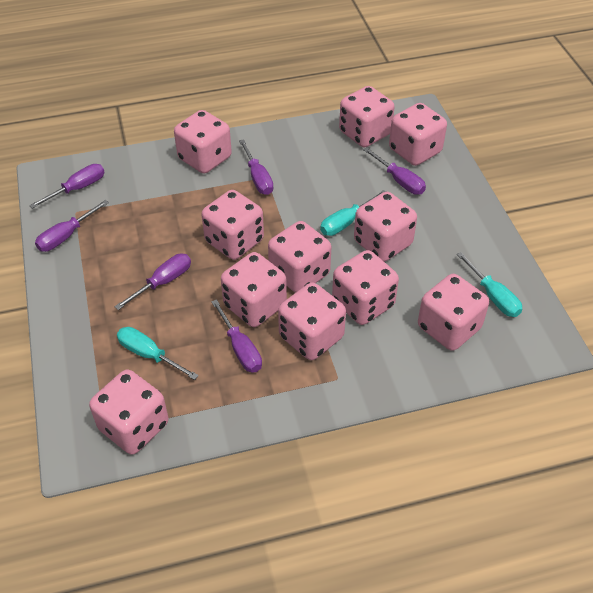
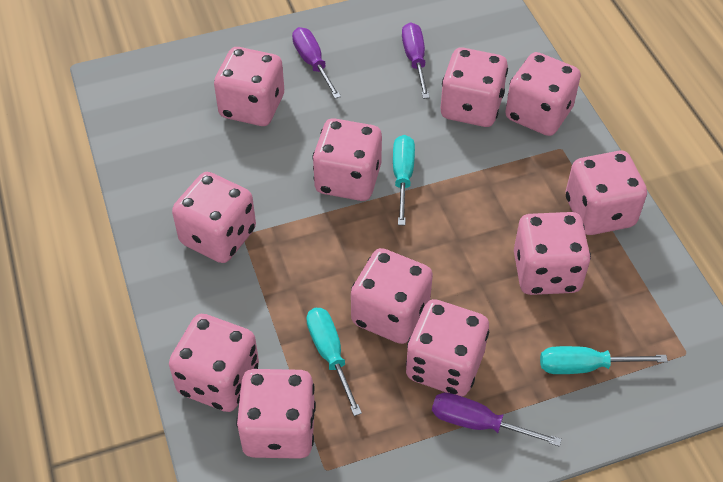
purple screwdriver: 6 -> 3

